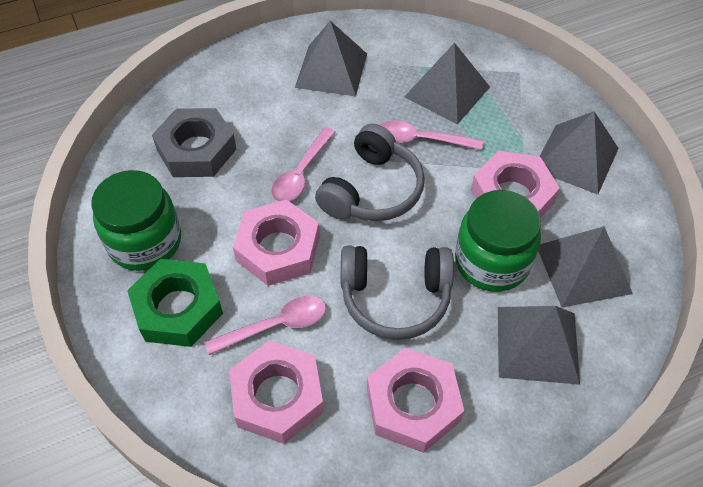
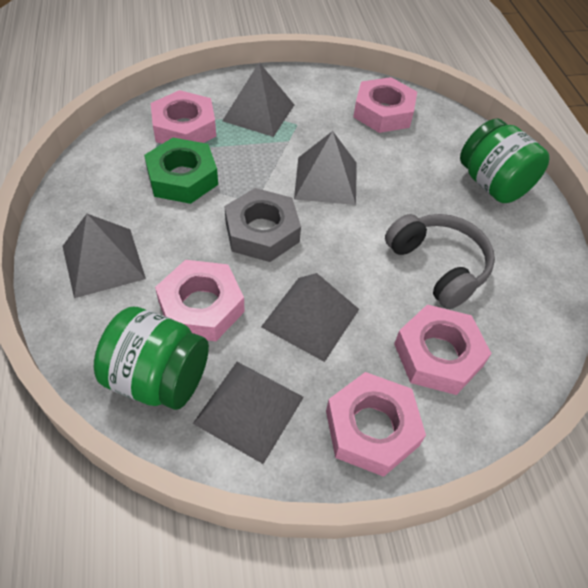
grey headphones: 2 -> 1
pink nut: 4 -> 5
pink spoon: 3 -> 0

